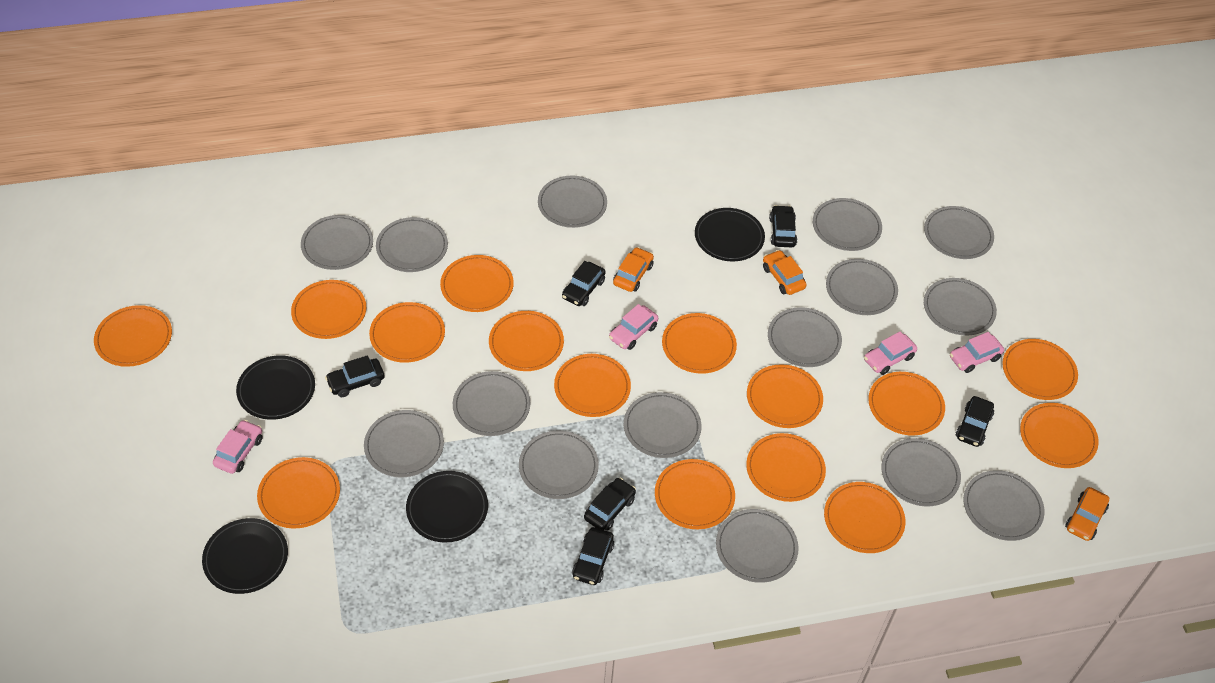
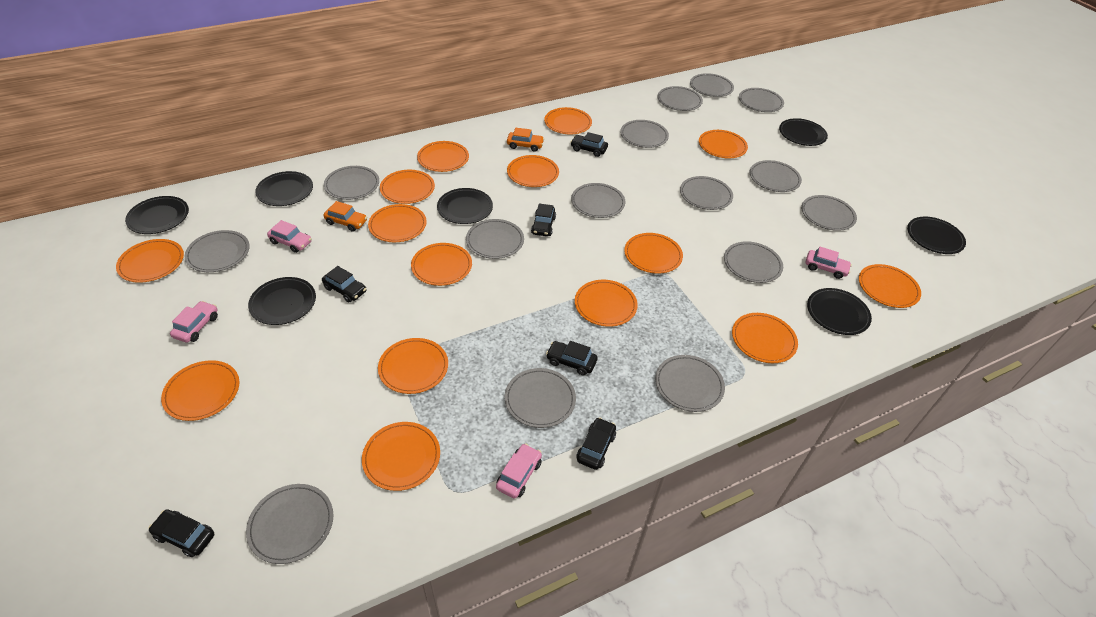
black plate: 4 -> 7
orange car: 3 -> 2

